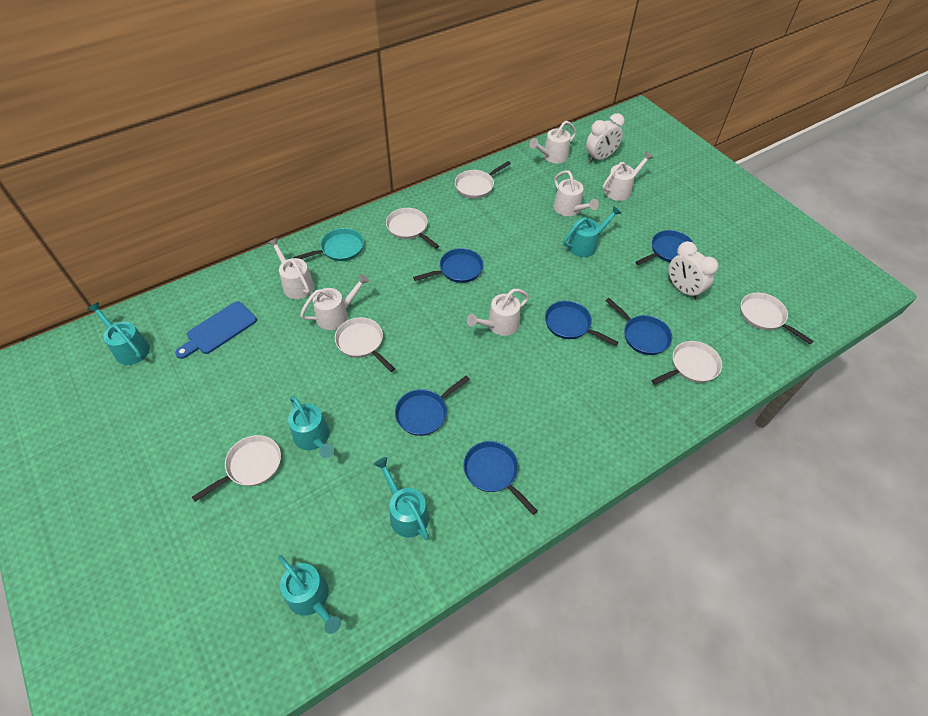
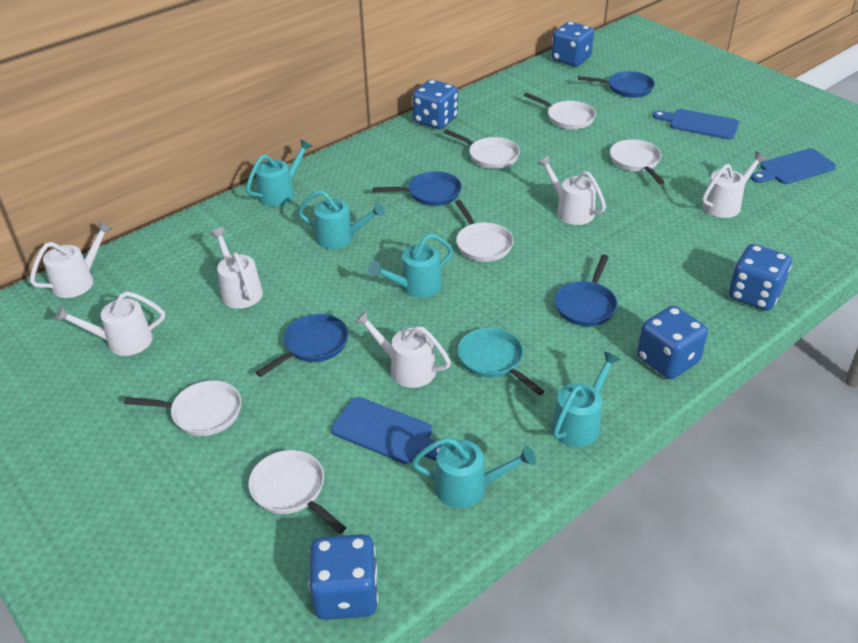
blue cutting board: 1 -> 3
blue dice: 0 -> 5
blue pan: 6 -> 4
white clock: 2 -> 0

